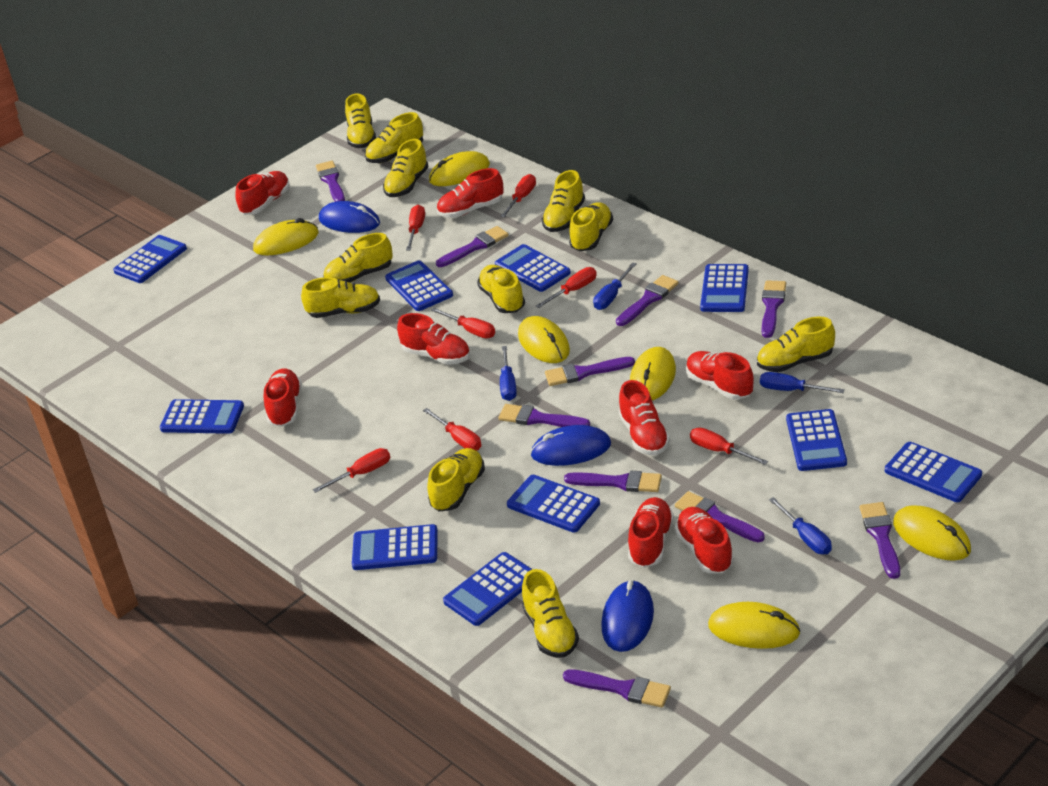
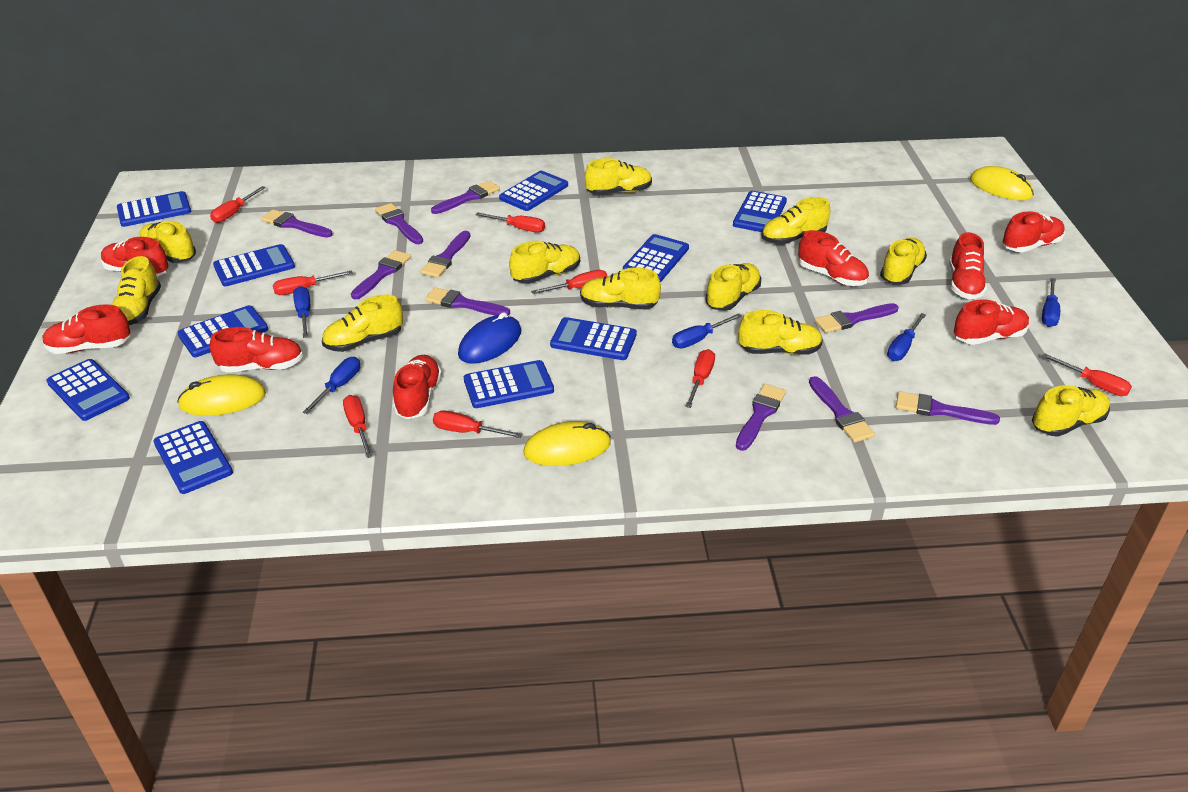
blue mouse: 3 -> 1
blue screwdriver: 4 -> 5
red screwdriver: 7 -> 8
yellow mouse: 6 -> 3

